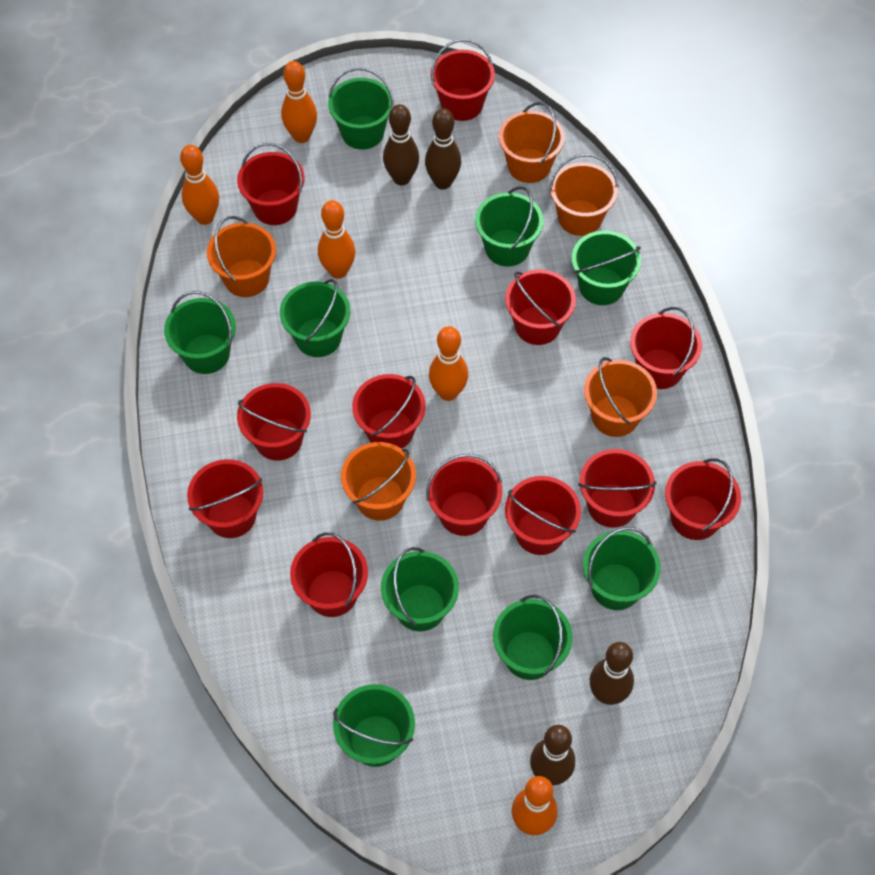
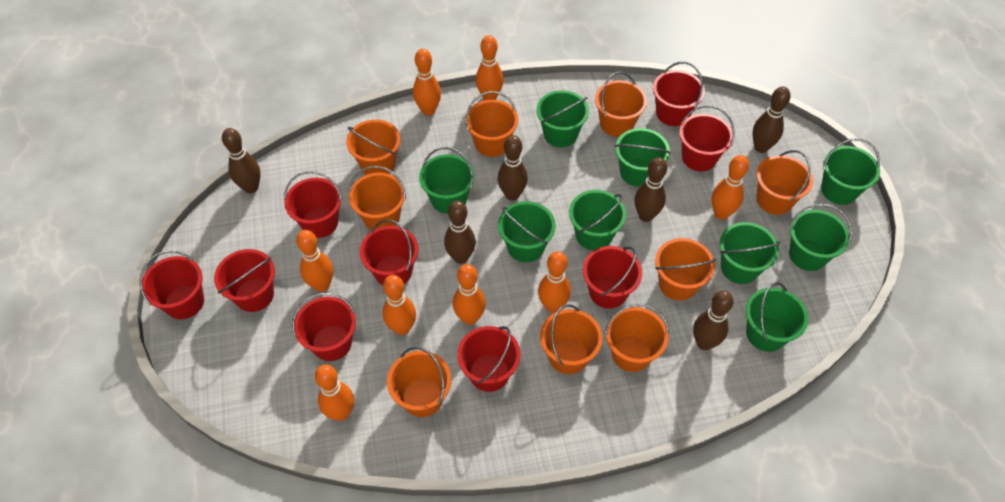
brown bowling pin: 4 -> 6
orange bowling pin: 5 -> 8
orange bucket: 5 -> 9
red bucket: 12 -> 9

